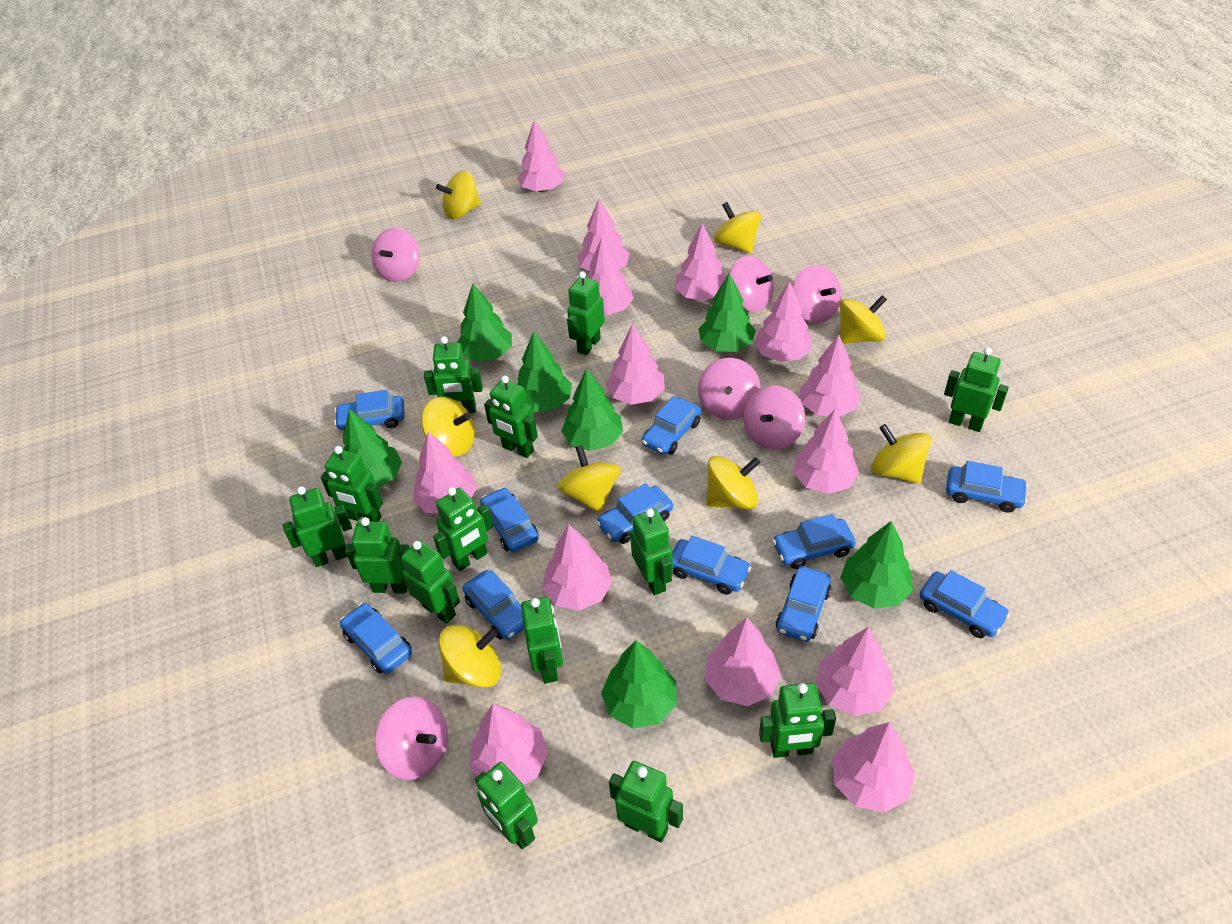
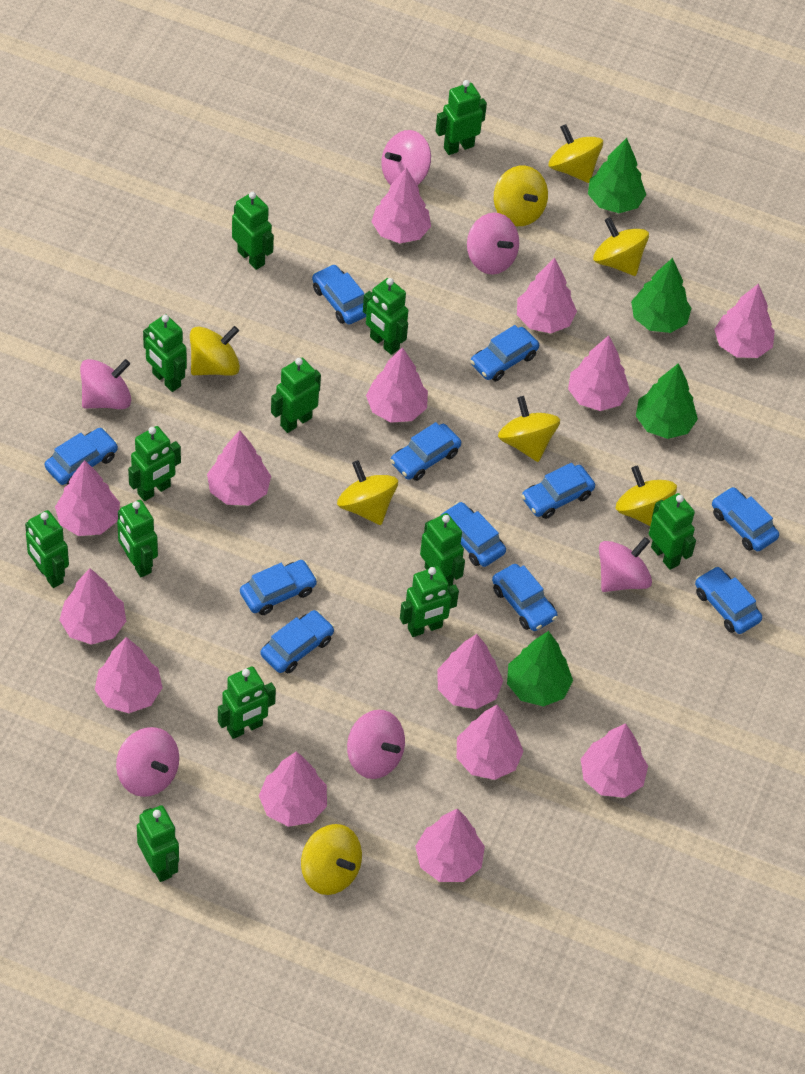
green robot: 14 -> 13
green tree: 7 -> 4

